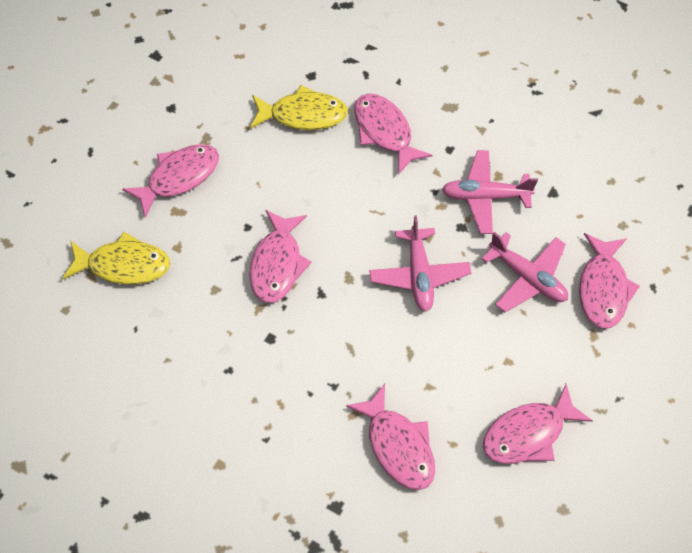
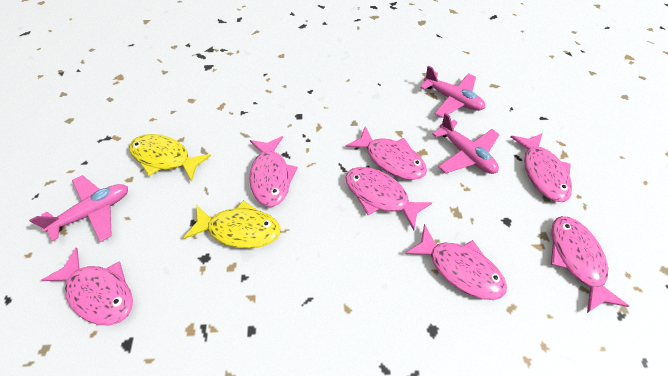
pink fish: 6 -> 7

